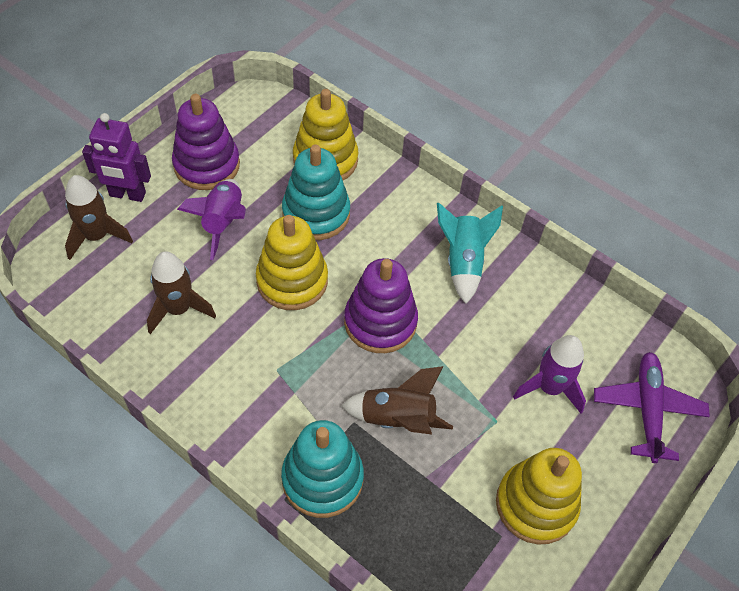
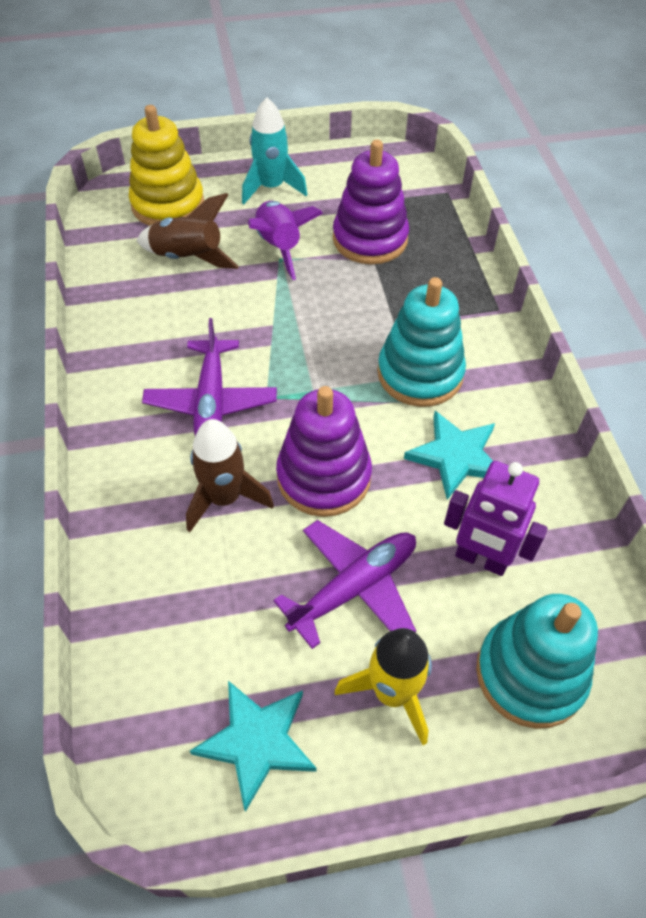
brown rocket: 3 -> 2
purple plane: 1 -> 2
purple rocket: 2 -> 1
turquoise star: 0 -> 2
yellow rocket: 0 -> 1
yellow stacking toy: 3 -> 1

